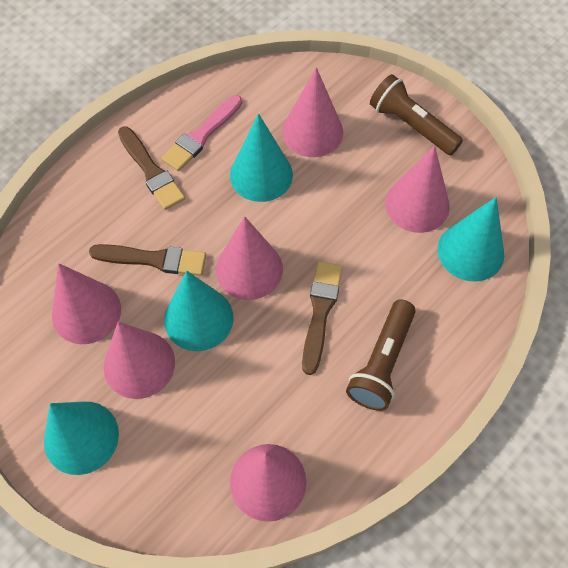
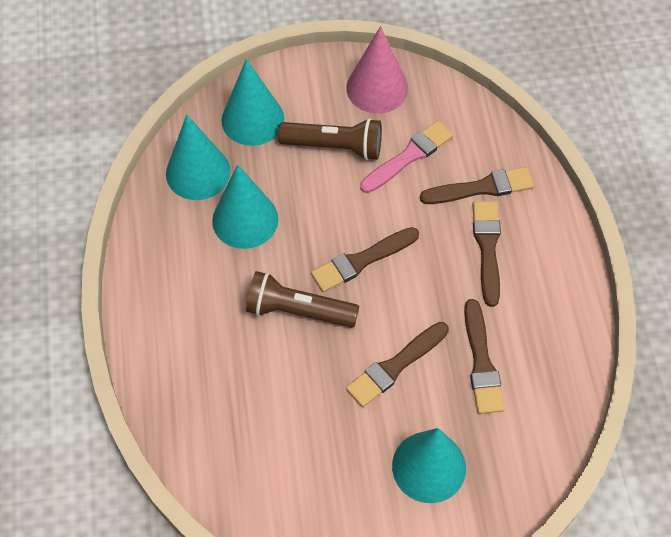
brown brush: 3 -> 5
pink cone: 6 -> 1

